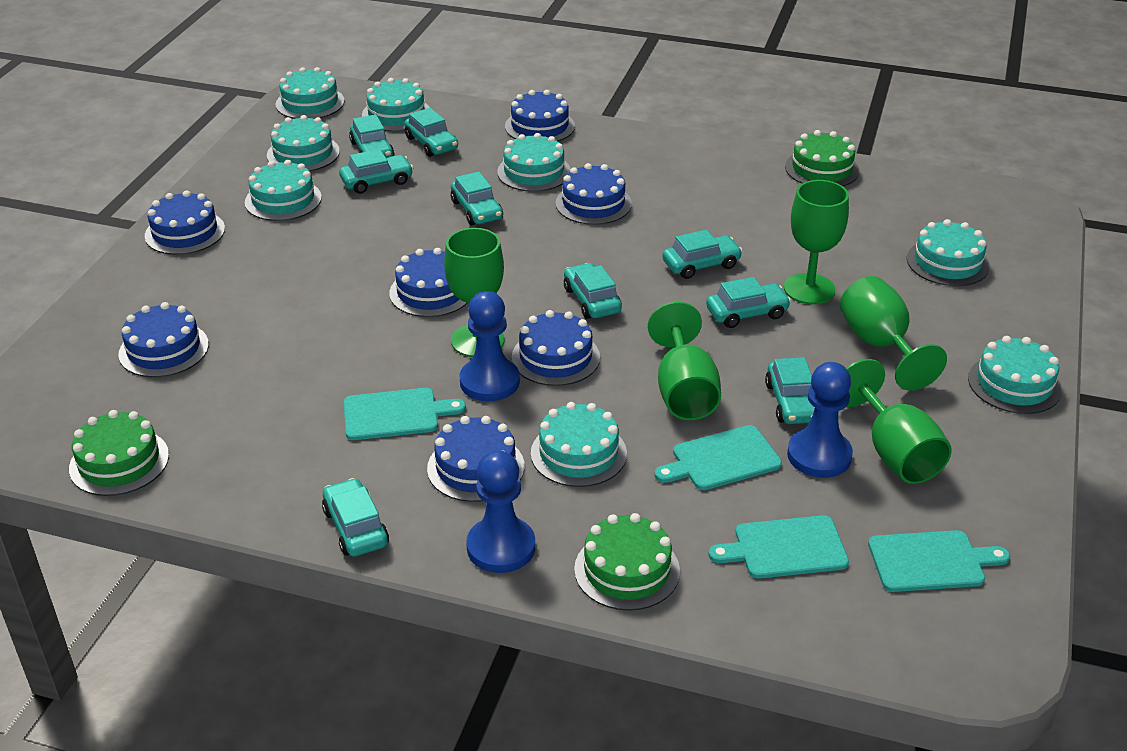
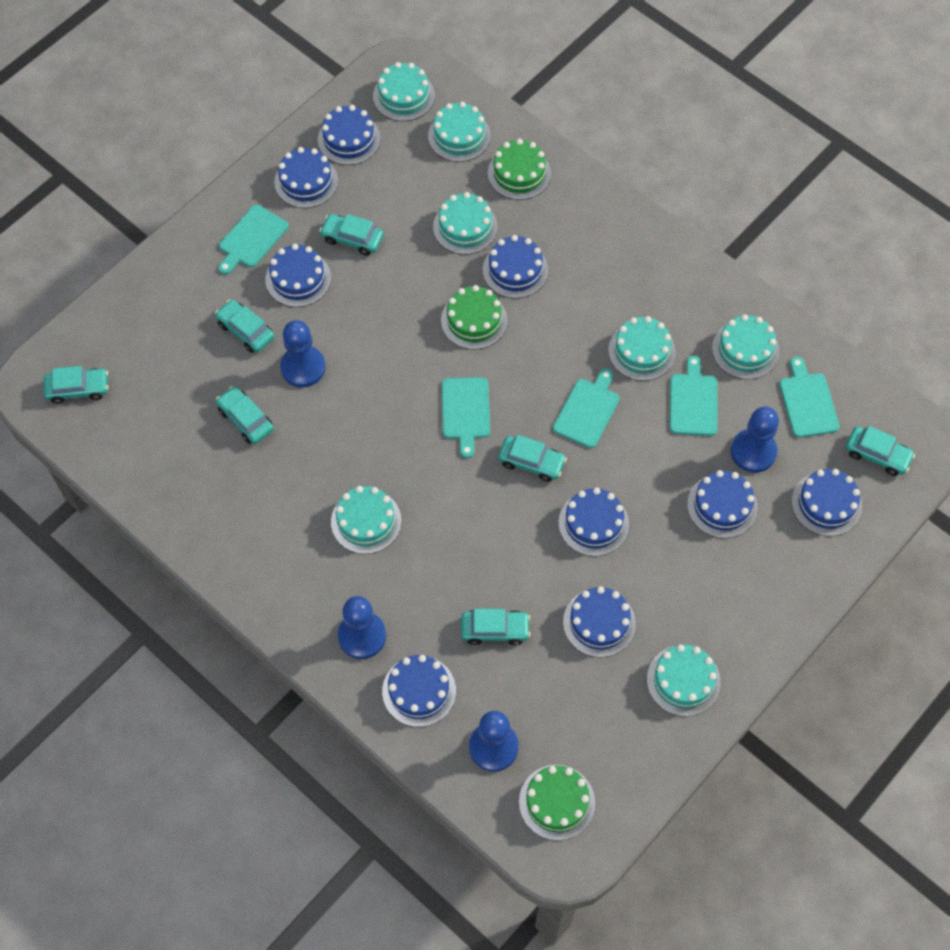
blue cake: 7 -> 9
blue pawn: 3 -> 4
green goblet: 5 -> 0
turquoise cake: 8 -> 7
turquoise car: 9 -> 7
turquoise cutting board: 4 -> 5

